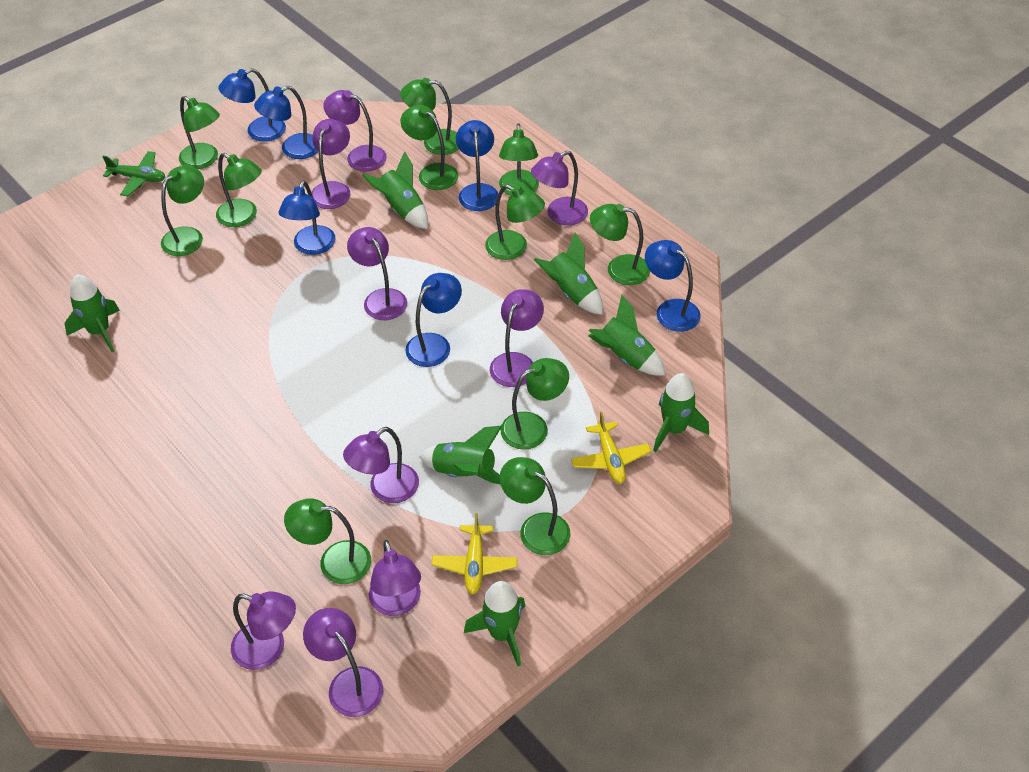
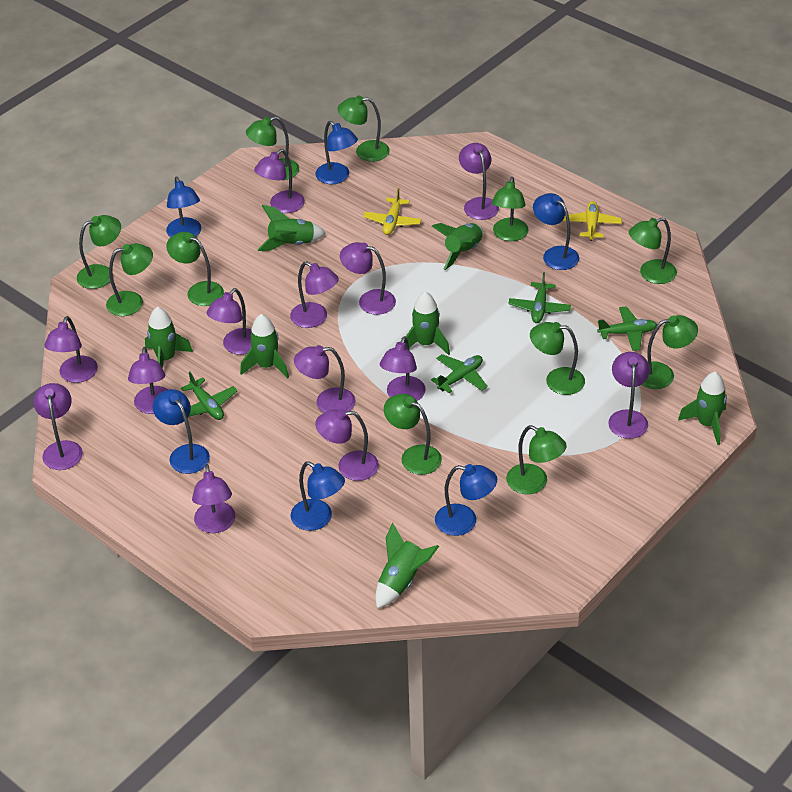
green plane: 1 -> 4
purple lamp: 9 -> 13

